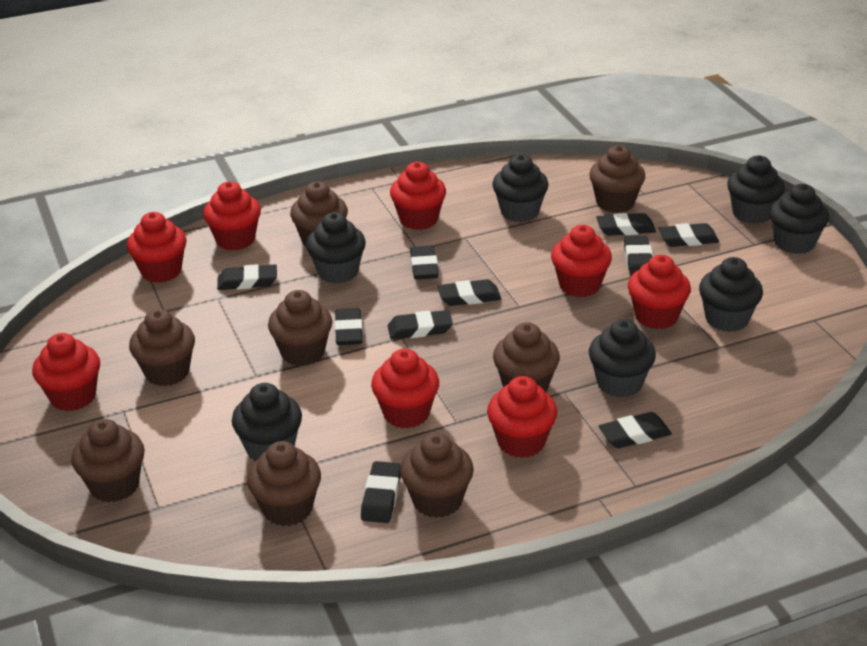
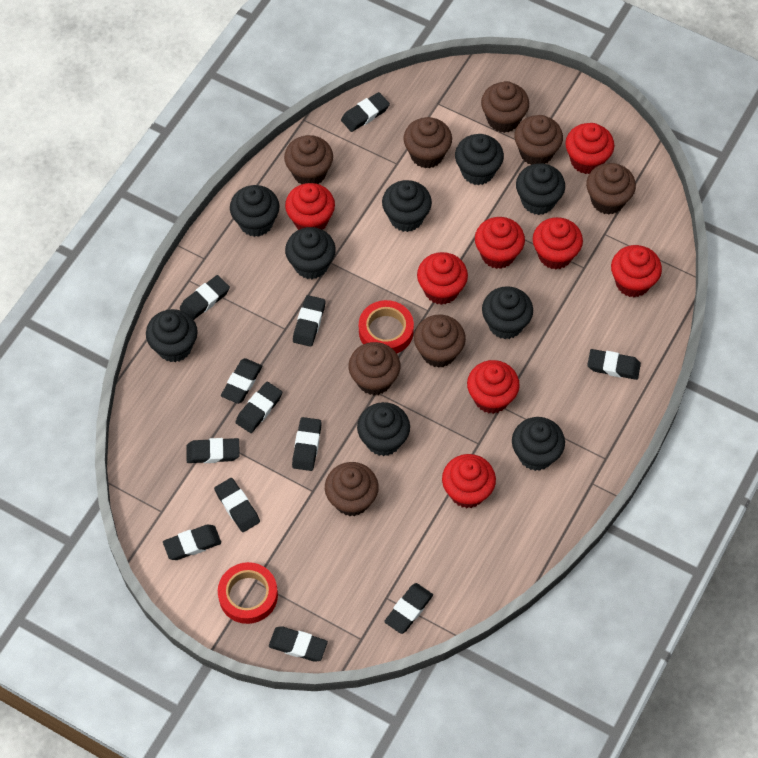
black cupcake: 7 -> 9
black eraser: 10 -> 12
red tape: 0 -> 2

